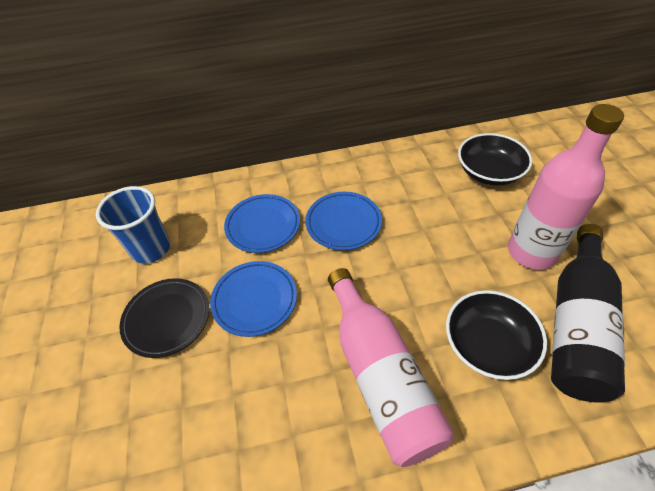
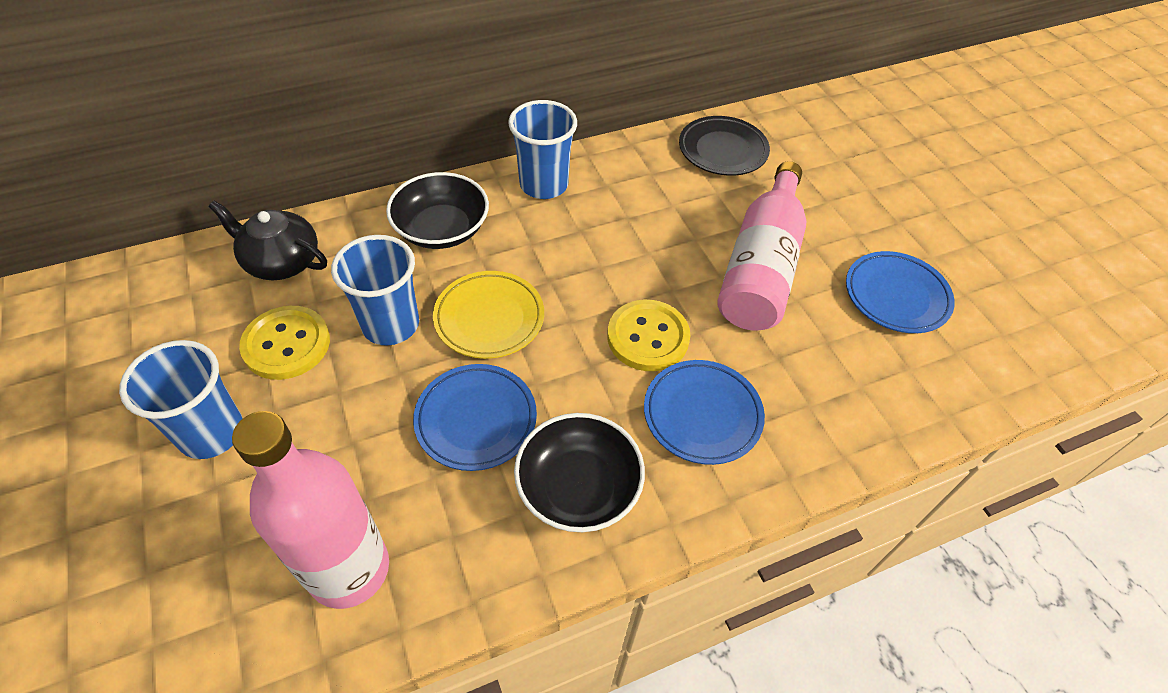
black bottle: 1 -> 0
black teapot: 0 -> 1
blue cup: 1 -> 3
yellow button: 0 -> 2
yellow plate: 0 -> 1

